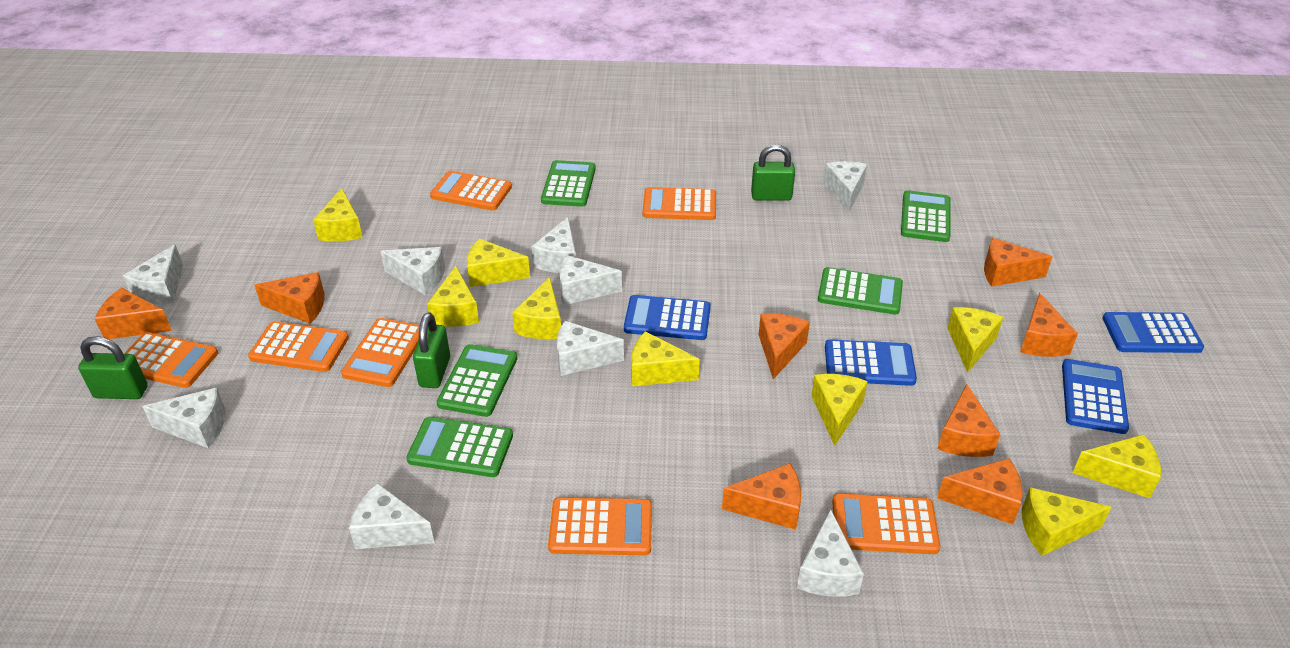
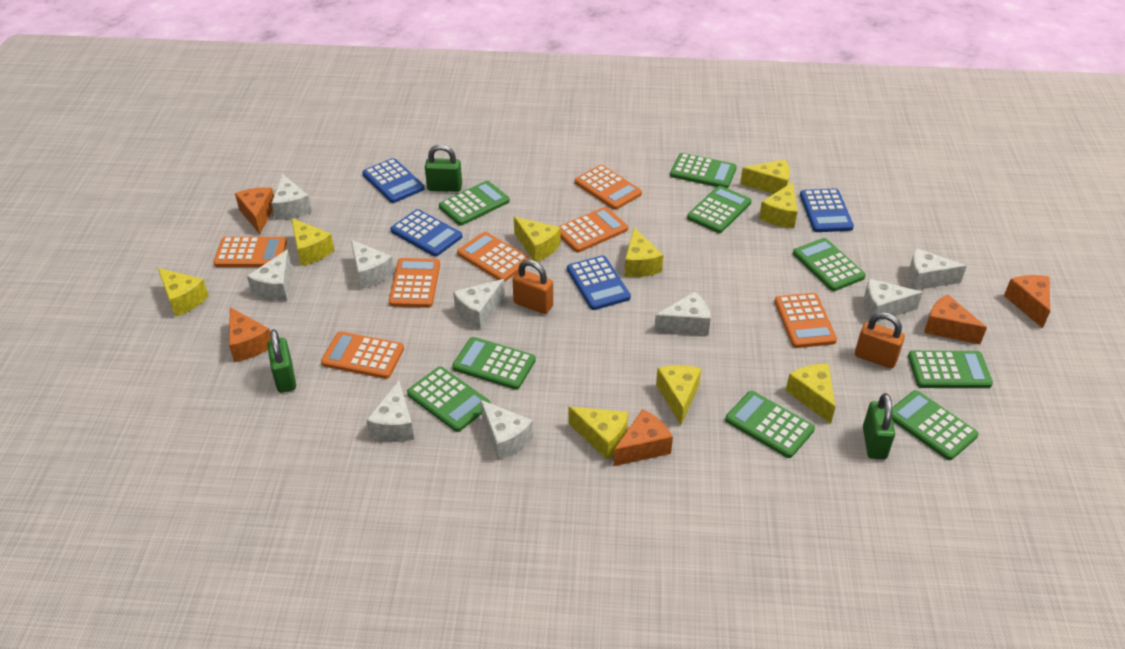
green calculator: 5 -> 9
orange cheese: 8 -> 5
orange padlock: 0 -> 2

